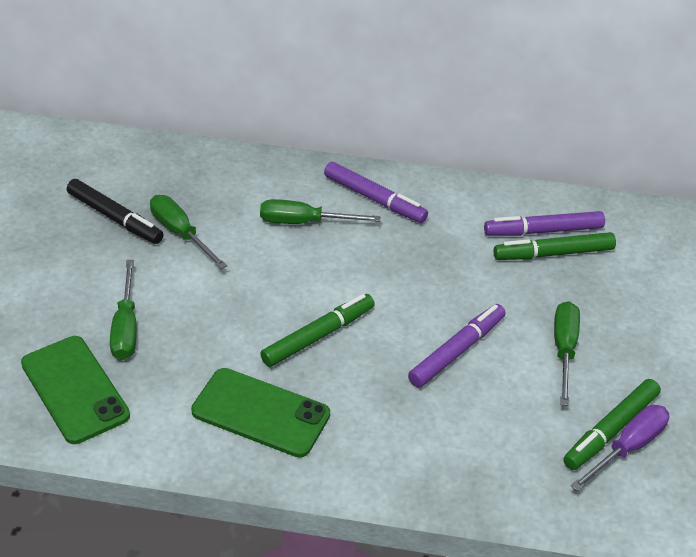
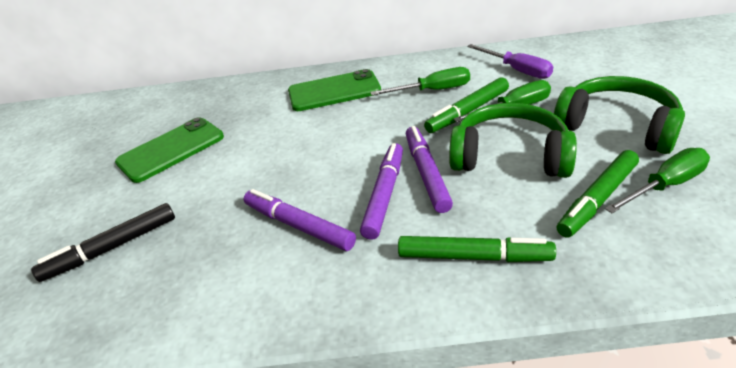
green headphones: 0 -> 2
green screwdriver: 4 -> 3

